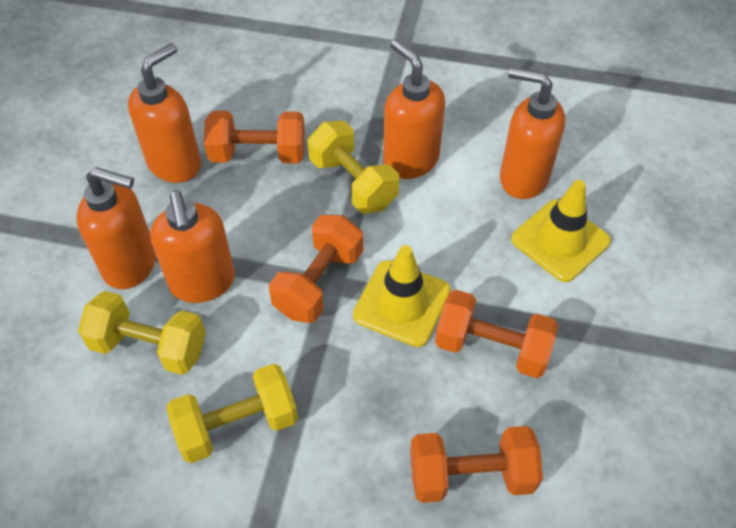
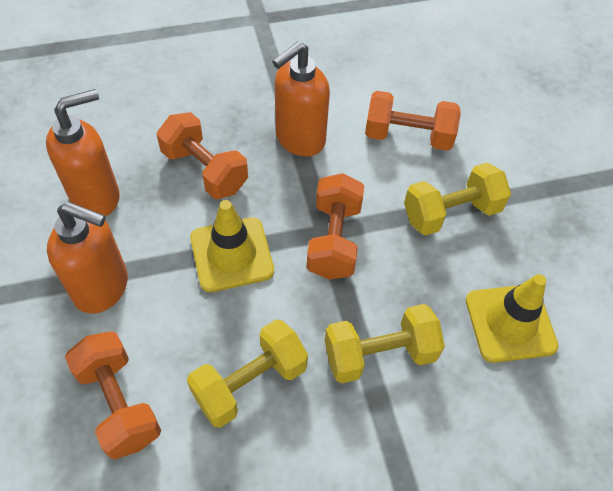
orange soap dispenser: 5 -> 3

